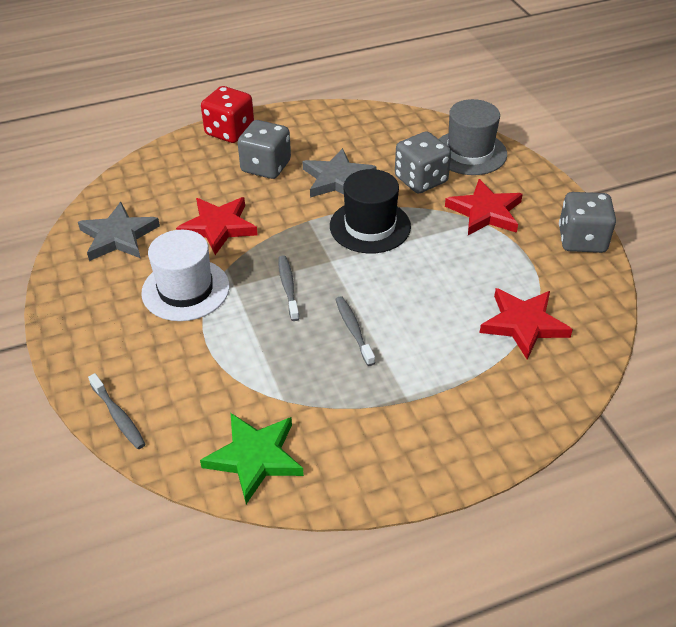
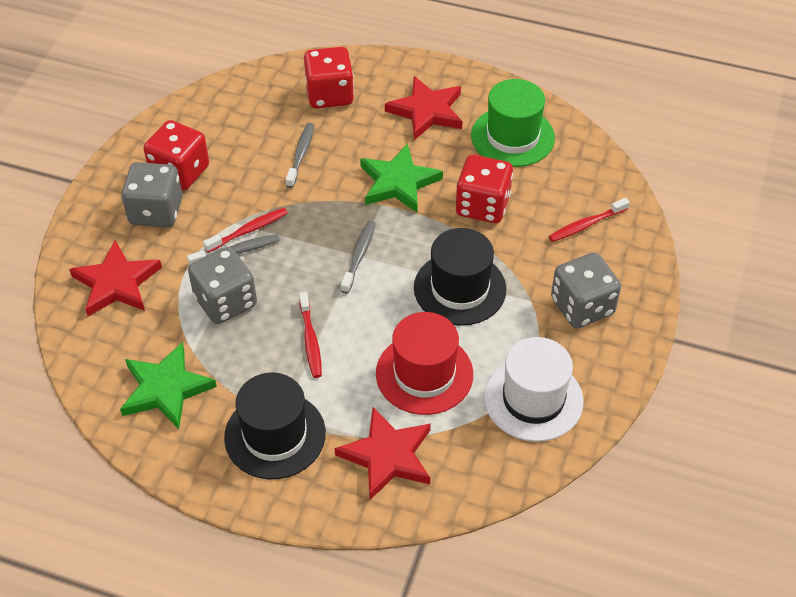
black hat: 1 -> 2
green hat: 0 -> 1
green star: 1 -> 2
grey hat: 1 -> 0
grey star: 2 -> 0
red dice: 1 -> 3
red hat: 0 -> 1
red toothbrush: 0 -> 3

